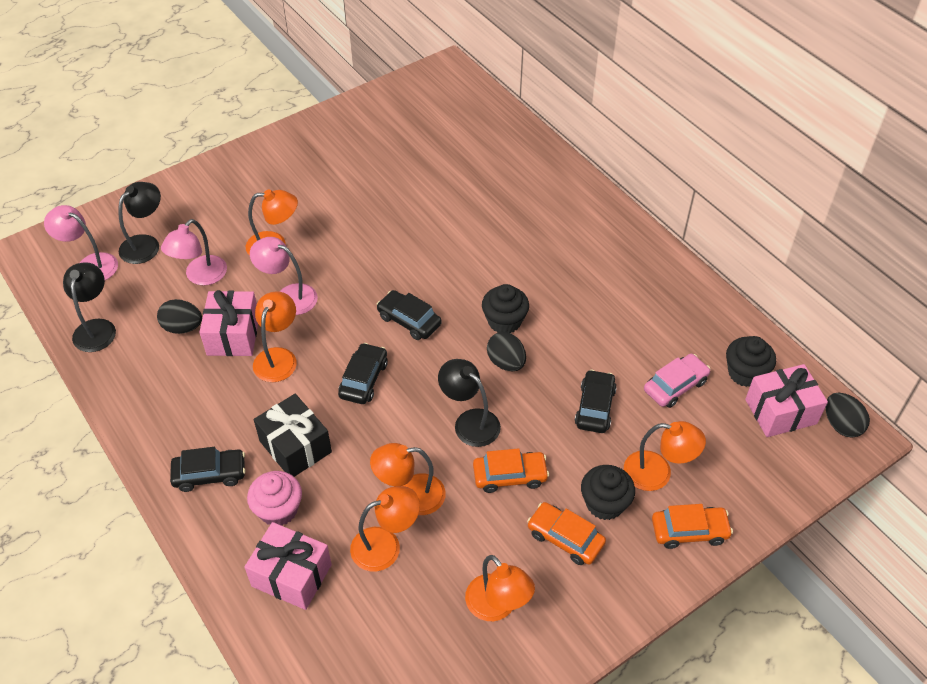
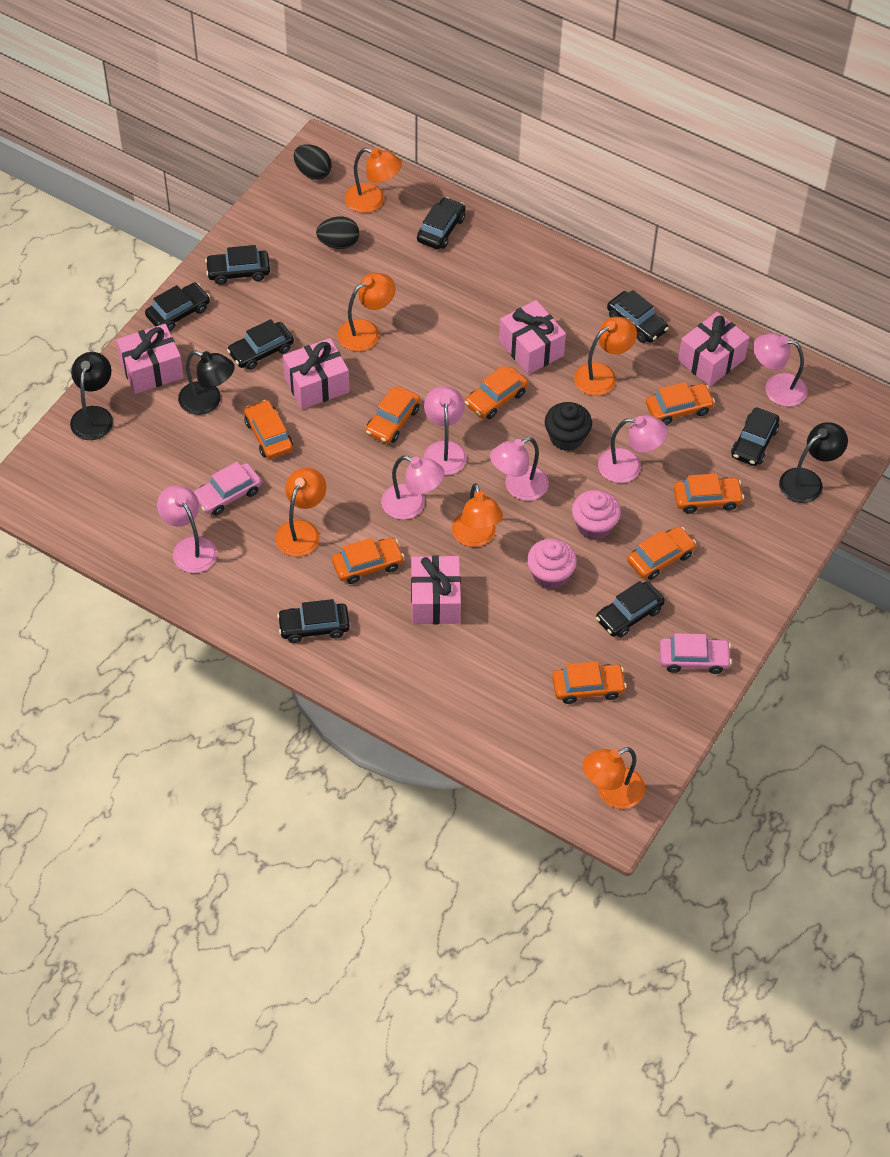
black car: 4 -> 8
black cupcake: 3 -> 1
black egg: 3 -> 2
black gift: 1 -> 0
orange car: 3 -> 8
pink car: 1 -> 2
pink cupcake: 1 -> 2
pink gift: 3 -> 5
pink lamp: 3 -> 6

